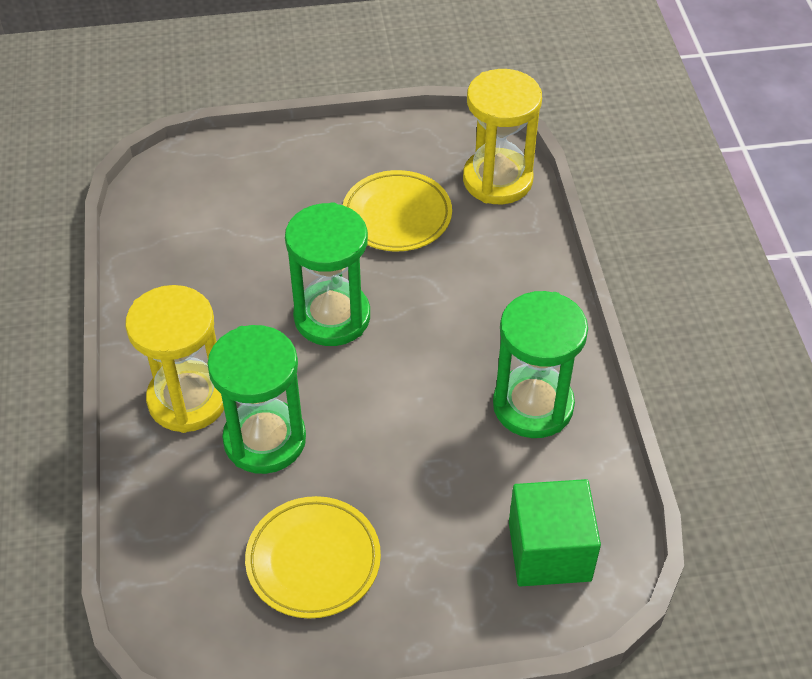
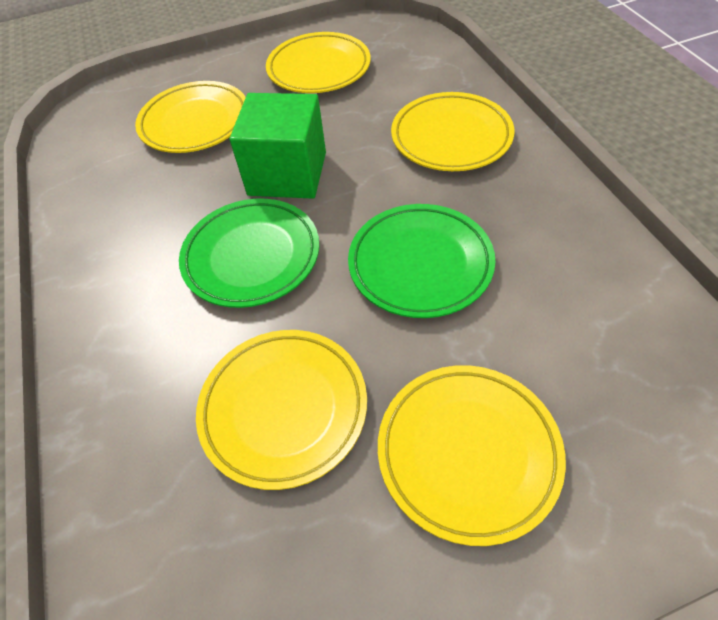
green hourglass: 3 -> 0
green plate: 0 -> 2
yellow hourglass: 2 -> 0
yellow plate: 2 -> 5

